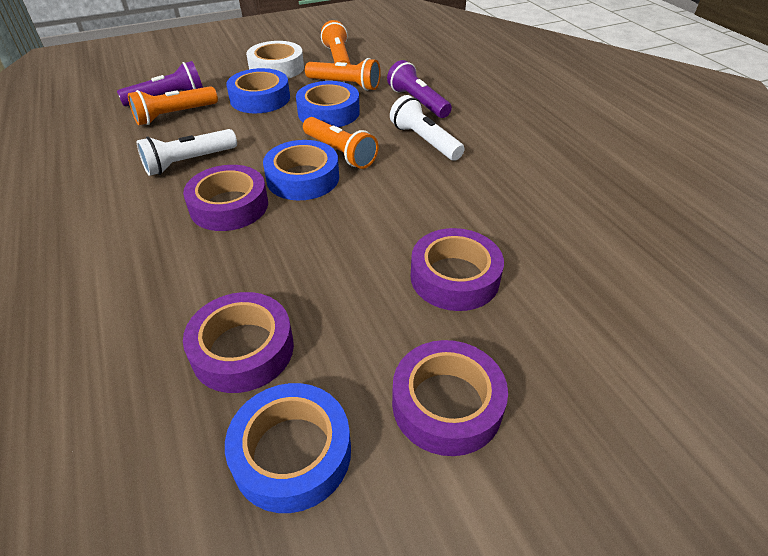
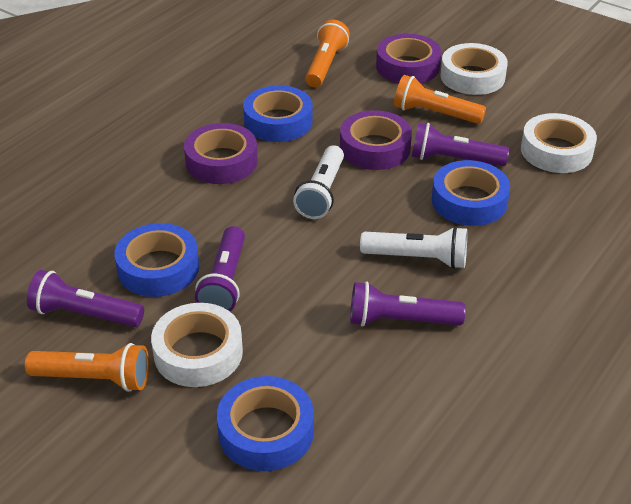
orange flashlight: 4 -> 3
purple flashlight: 2 -> 4
purple tape: 4 -> 3
white tape: 1 -> 3

